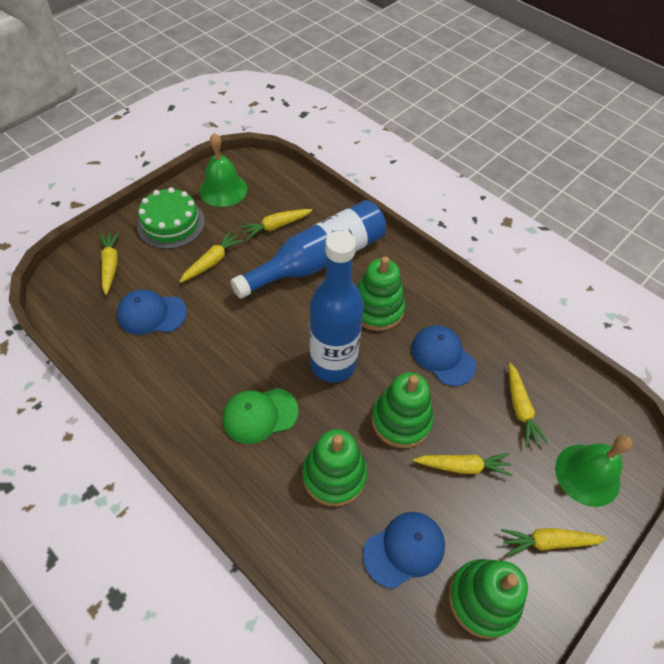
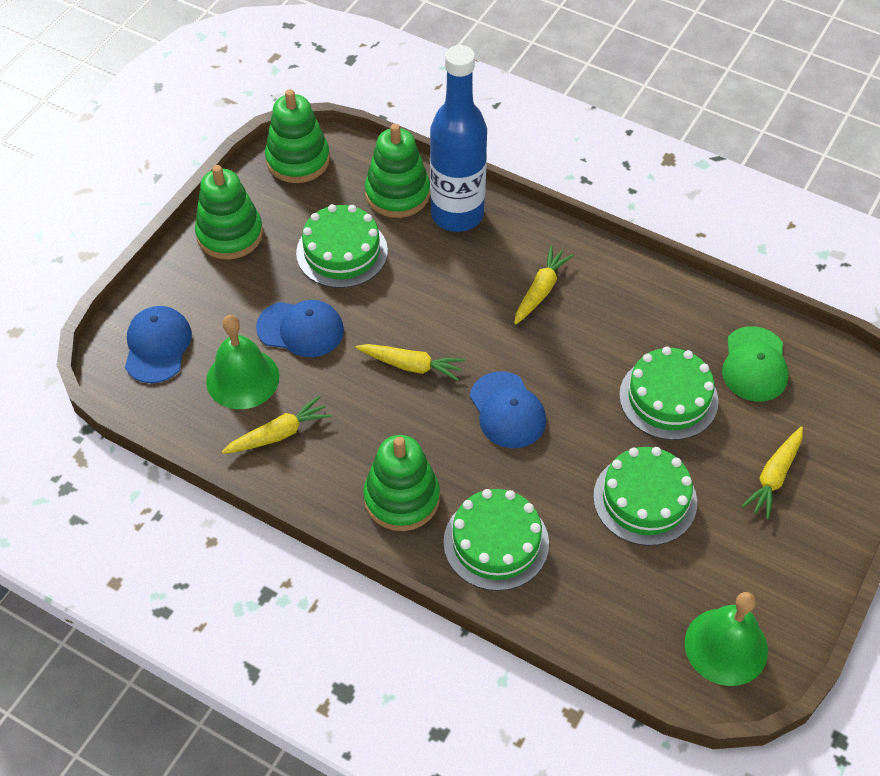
blue bottle: 2 -> 1
green cake: 1 -> 4
yellow carrot: 6 -> 4

